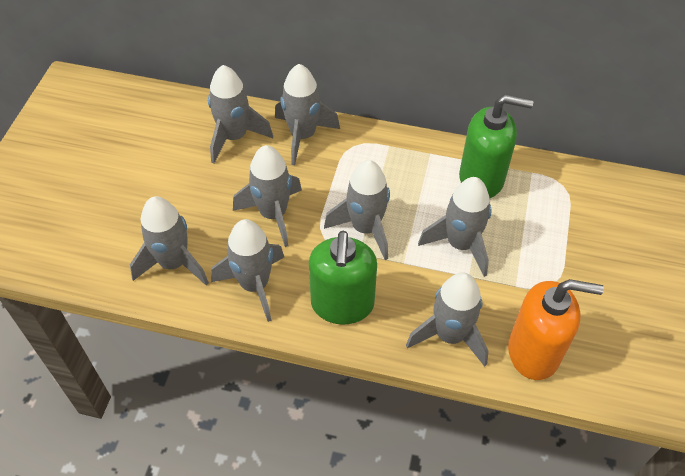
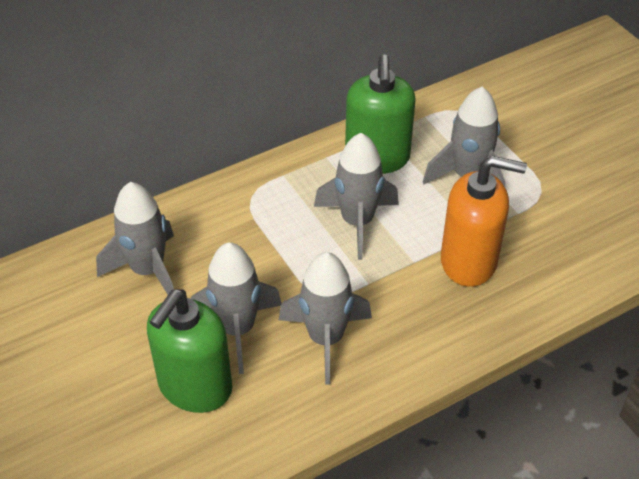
grey rocket: 8 -> 5

